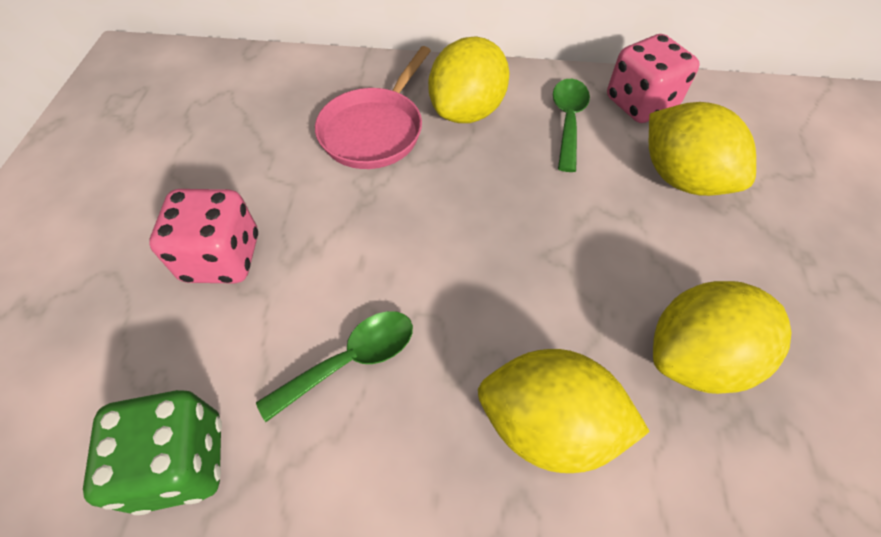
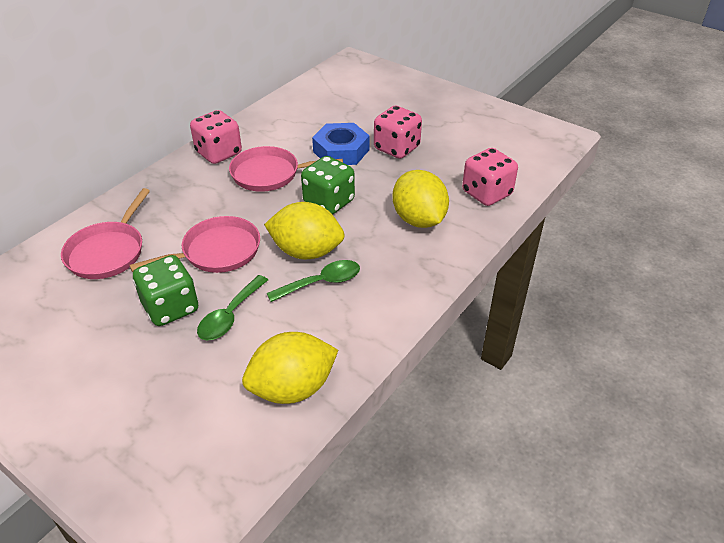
blue nut: 0 -> 1
green dice: 1 -> 2
pink dice: 2 -> 3
pink pan: 1 -> 3
yellow lemon: 4 -> 3

